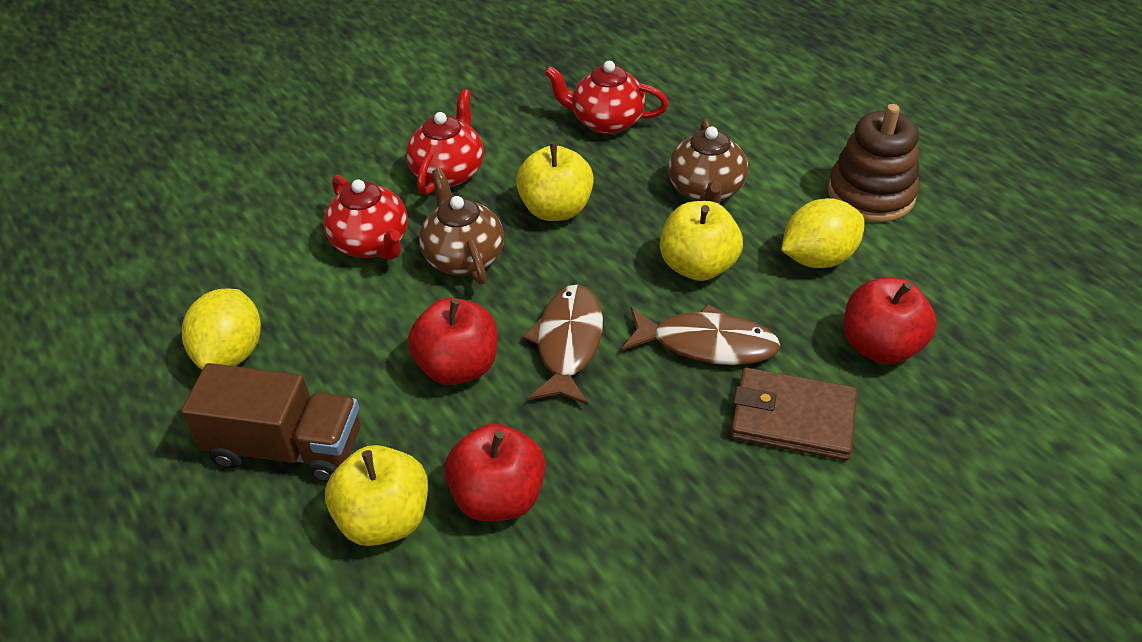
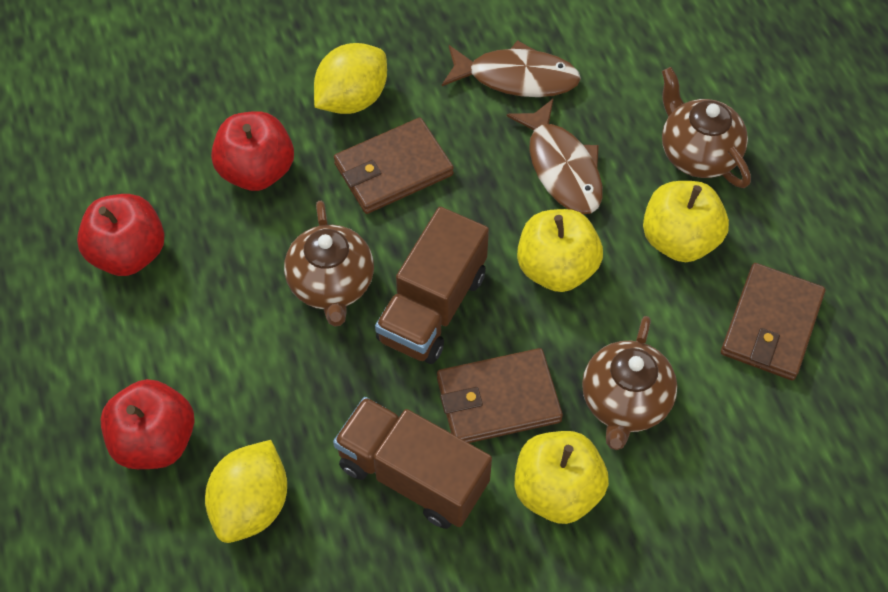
brown stacking toy: 1 -> 0
brown teapot: 2 -> 3
brown truck: 1 -> 2
brown wallet: 1 -> 3
red teapot: 3 -> 0

